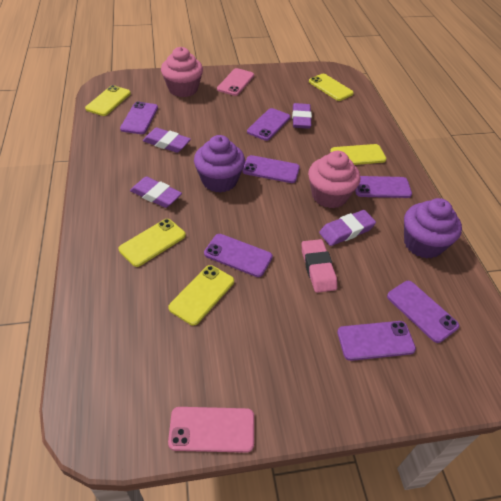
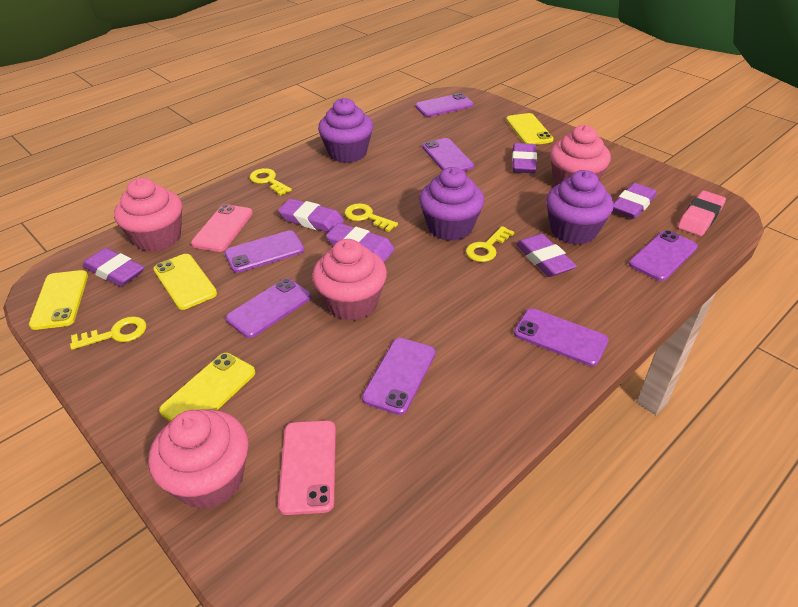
pink cupcake: 2 -> 4
purple cupcake: 2 -> 3
purple eraser: 4 -> 6
yellow key: 0 -> 4
yellow phone: 5 -> 4

